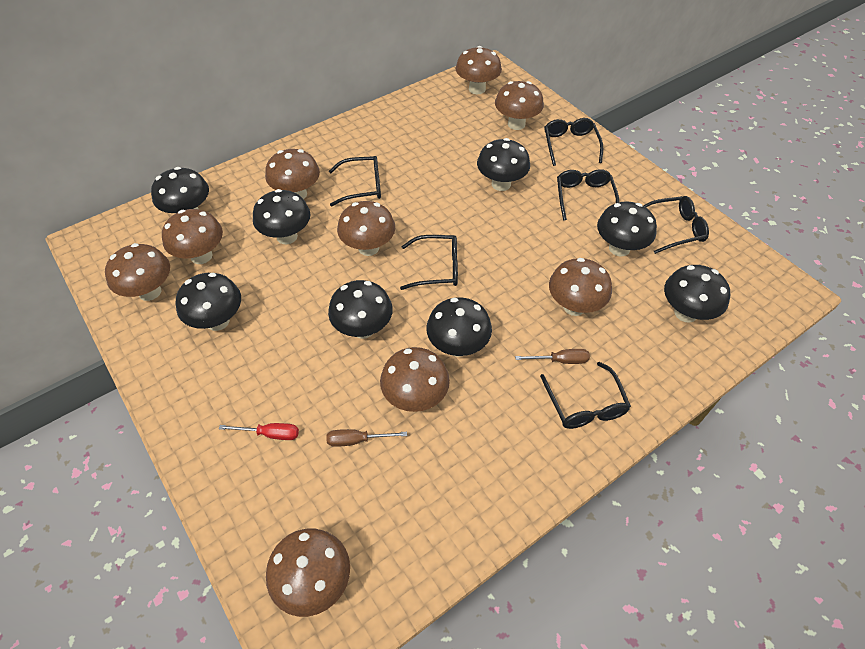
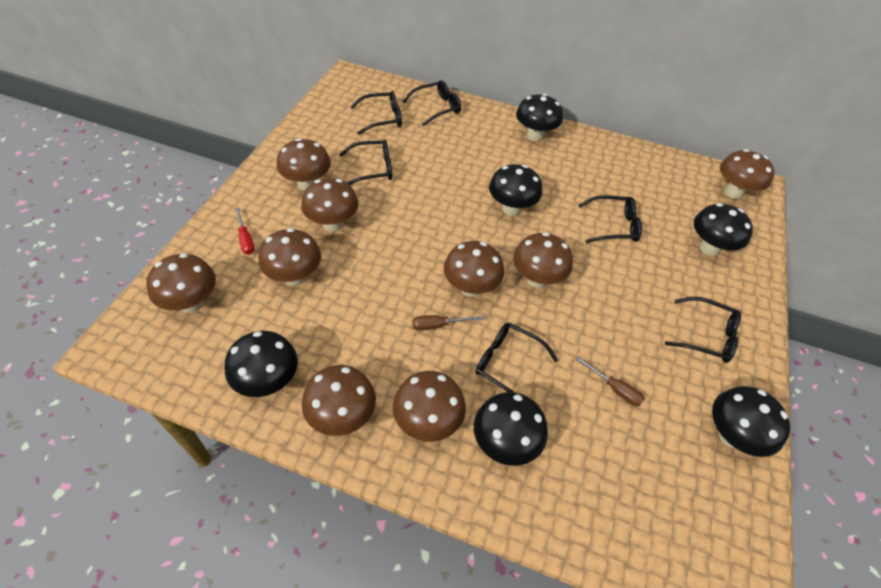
black mushroom: 8 -> 6

